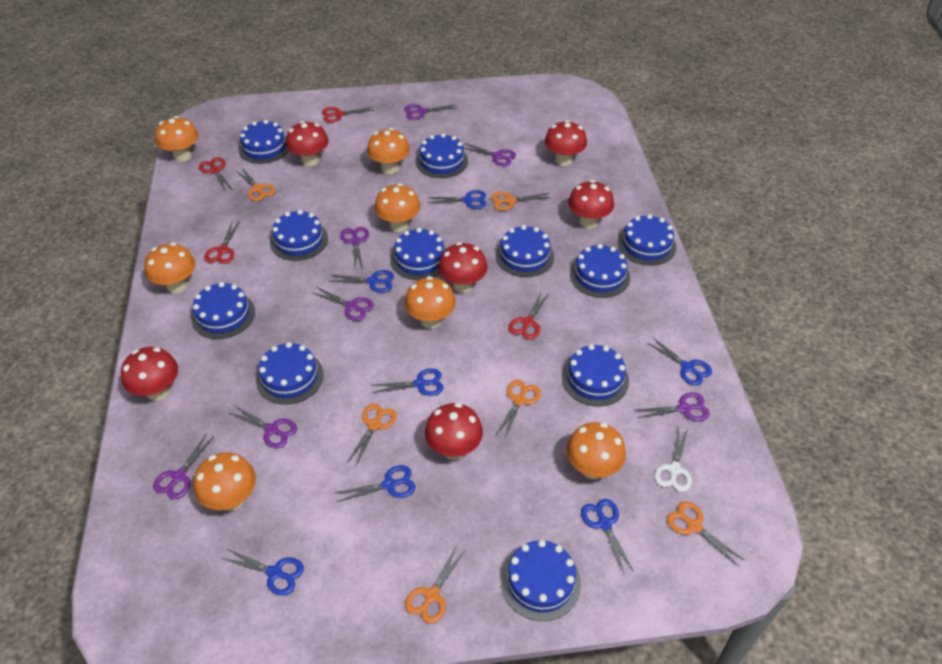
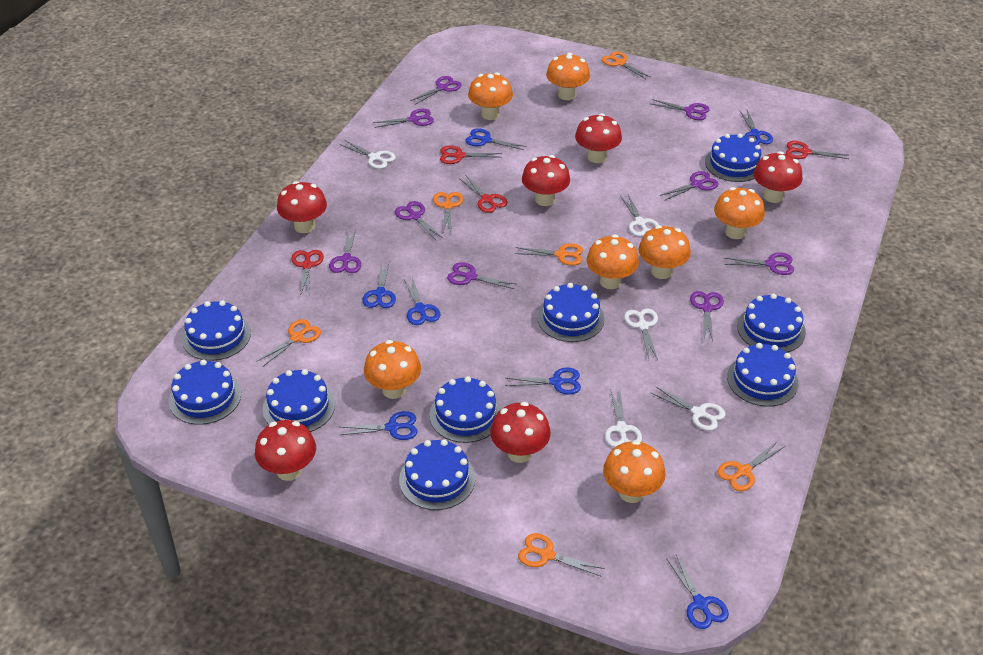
blue cake: 11 -> 9
purple scissors: 7 -> 9
white scissors: 1 -> 5

